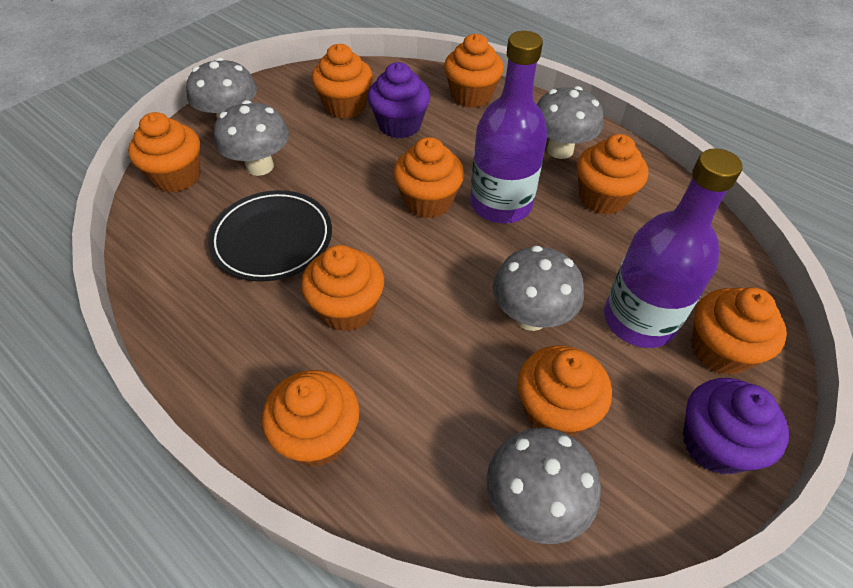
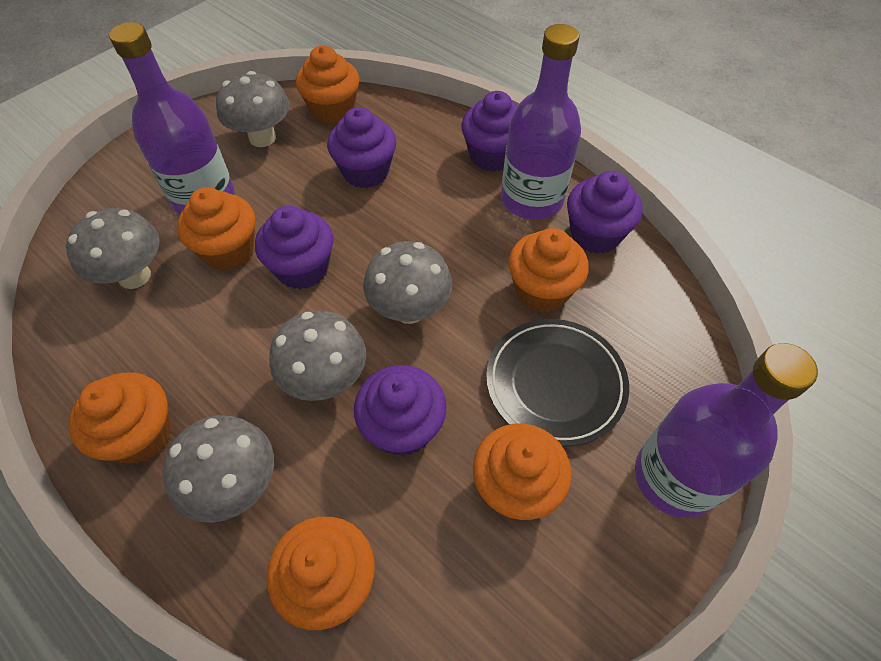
orange cupcake: 9 -> 6
purple bottle: 2 -> 3
purple cupcake: 2 -> 5

